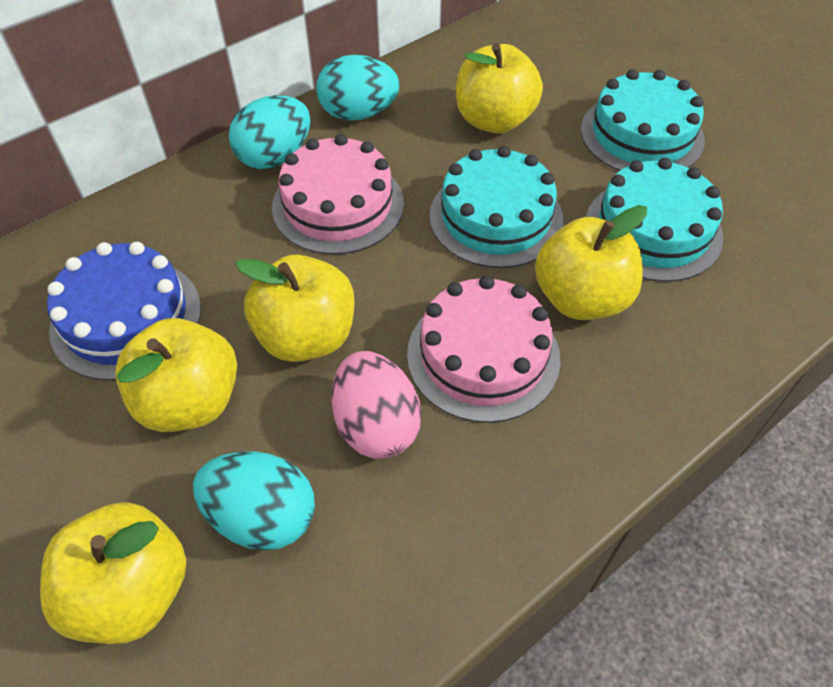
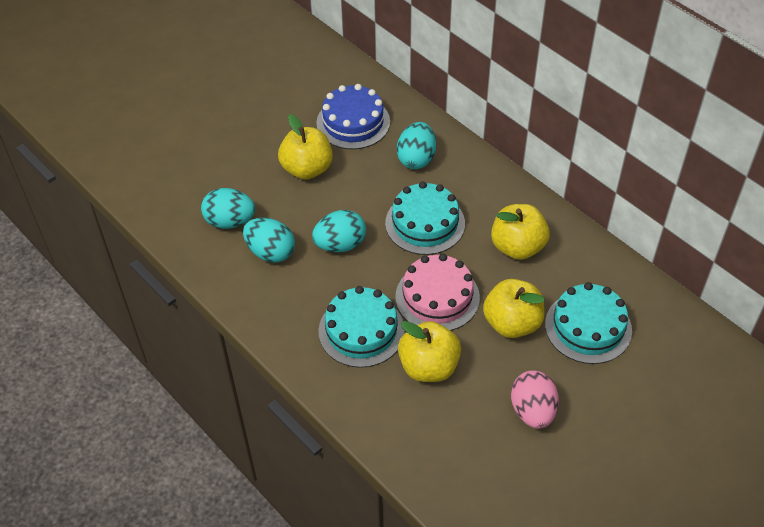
pink cake: 2 -> 1
turquoise egg: 3 -> 4
yellow apple: 5 -> 4

